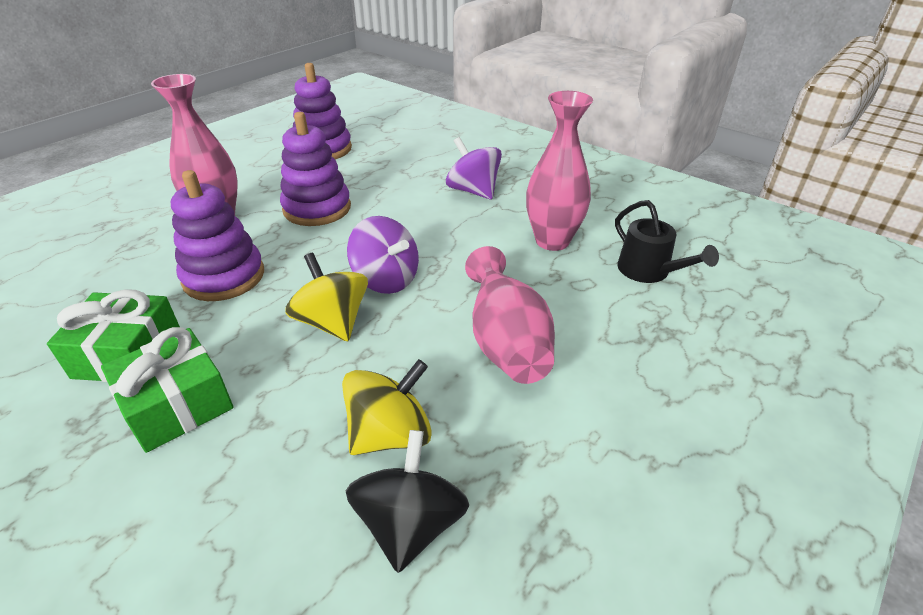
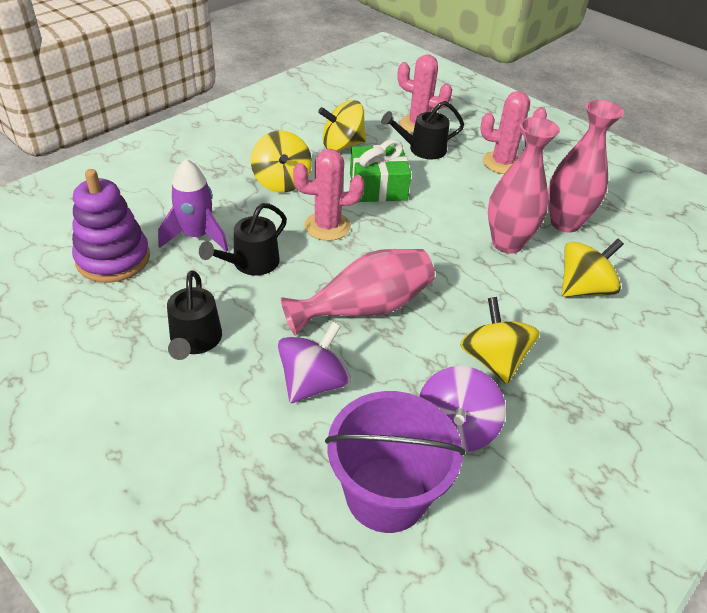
black spinning top: 1 -> 0
black watering can: 1 -> 3
green gift: 2 -> 1
pink cactus: 0 -> 3
purple bucket: 0 -> 1
purple rocket: 0 -> 1
purple stacking toy: 3 -> 1
yellow spinning top: 2 -> 4

